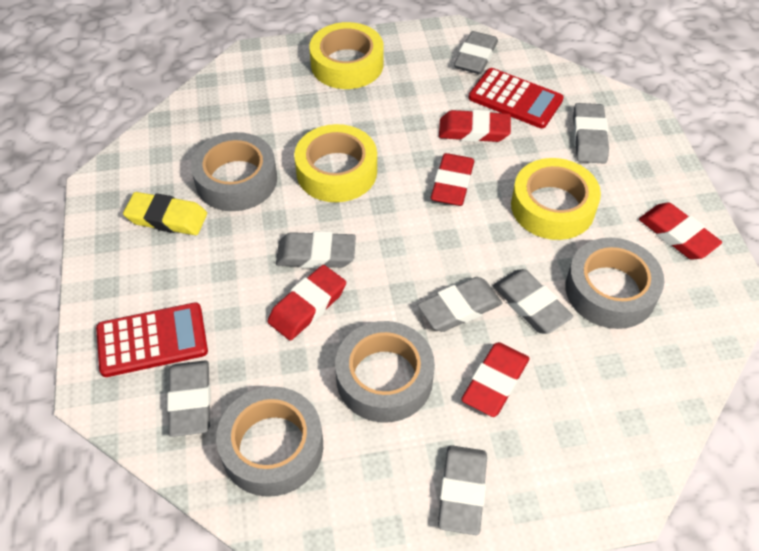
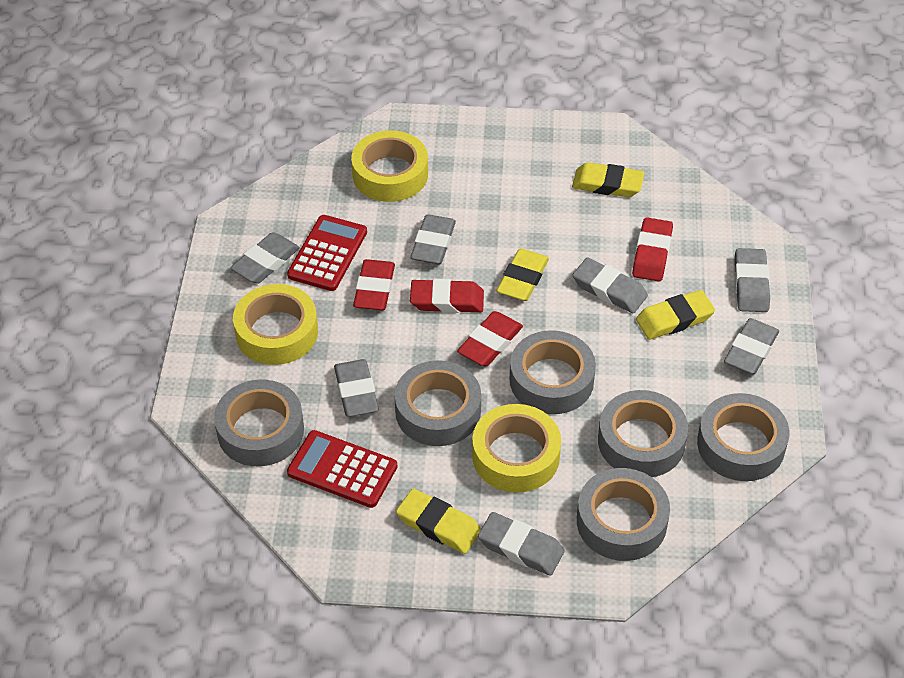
grey tape: 4 -> 6
red eraser: 5 -> 4
yellow eraser: 1 -> 4

